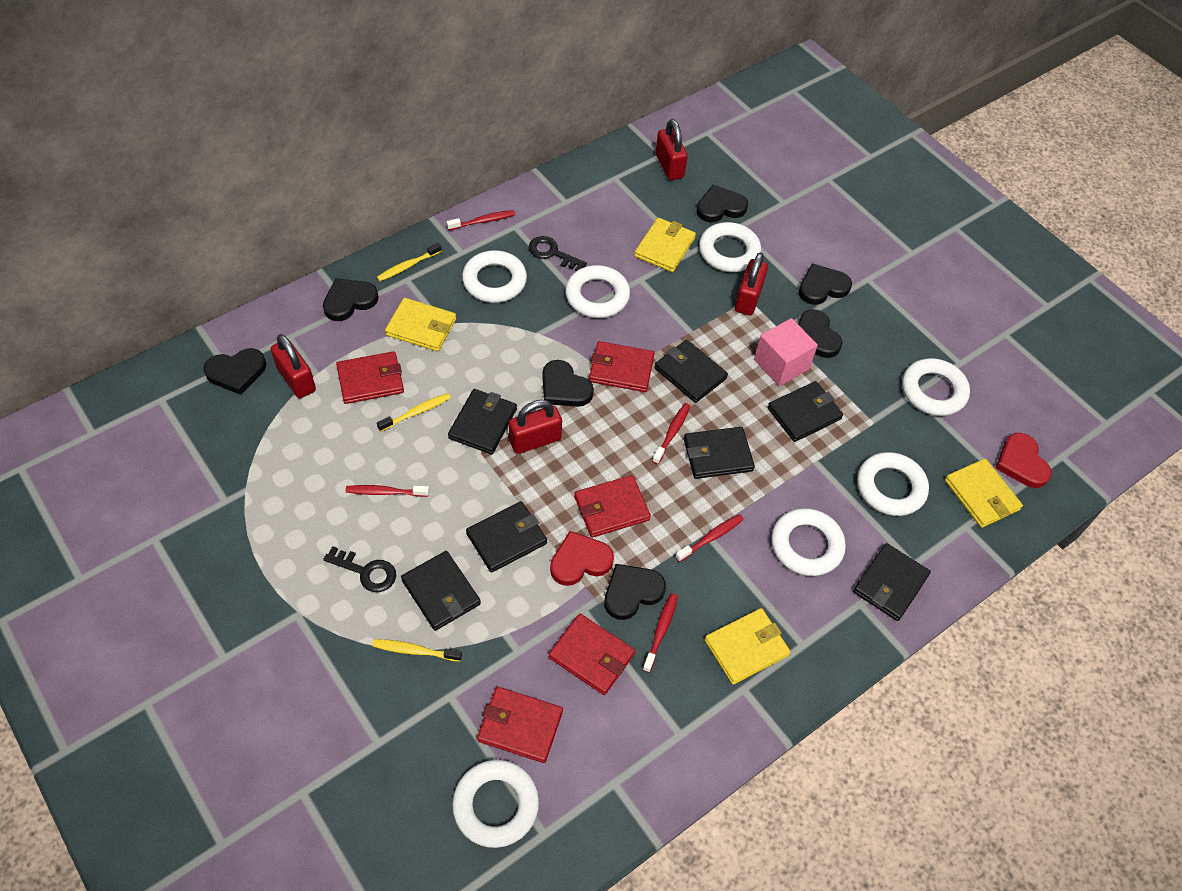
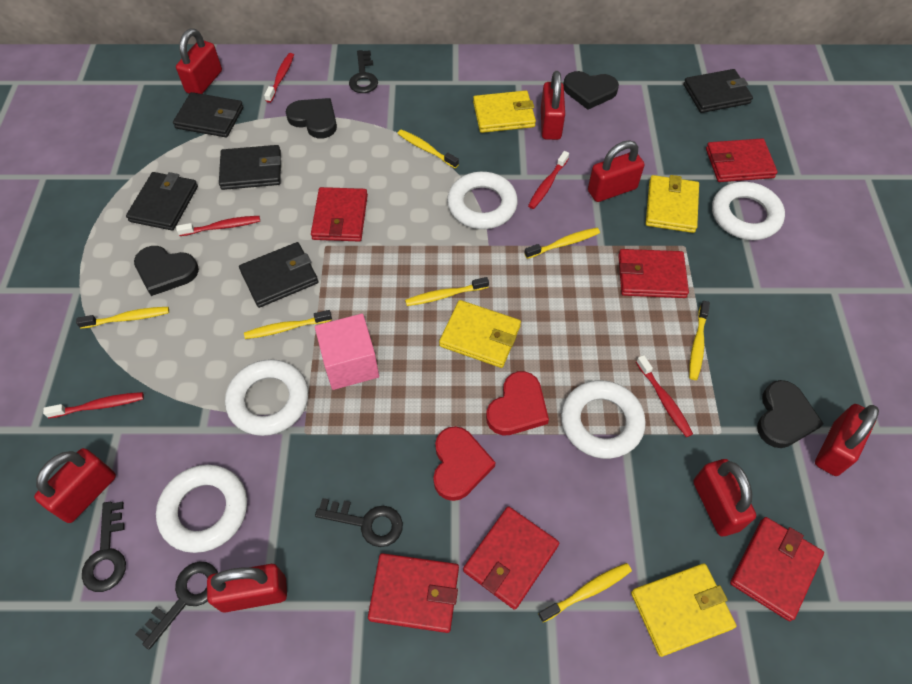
black heart: 7 -> 4
black key: 2 -> 4
black wallet: 7 -> 5
red padlock: 4 -> 7
red wallet: 5 -> 6
white ring: 7 -> 5
yellow toothbrush: 3 -> 7

